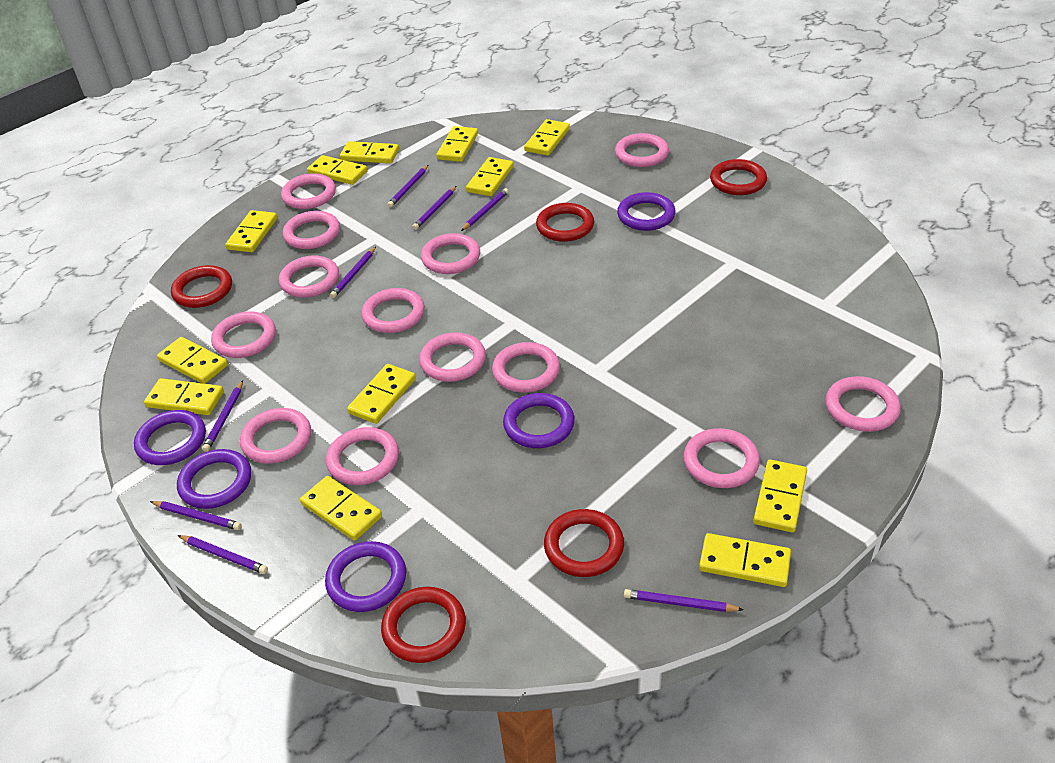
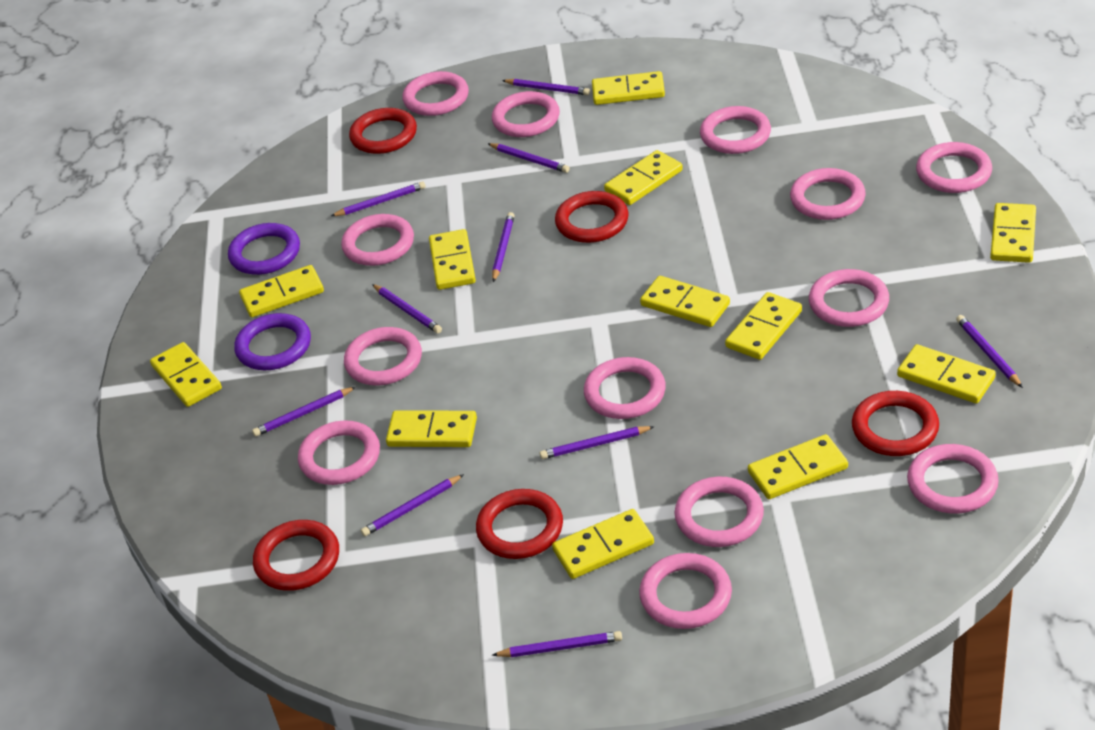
purple pencil: 8 -> 10
purple ring: 5 -> 2

